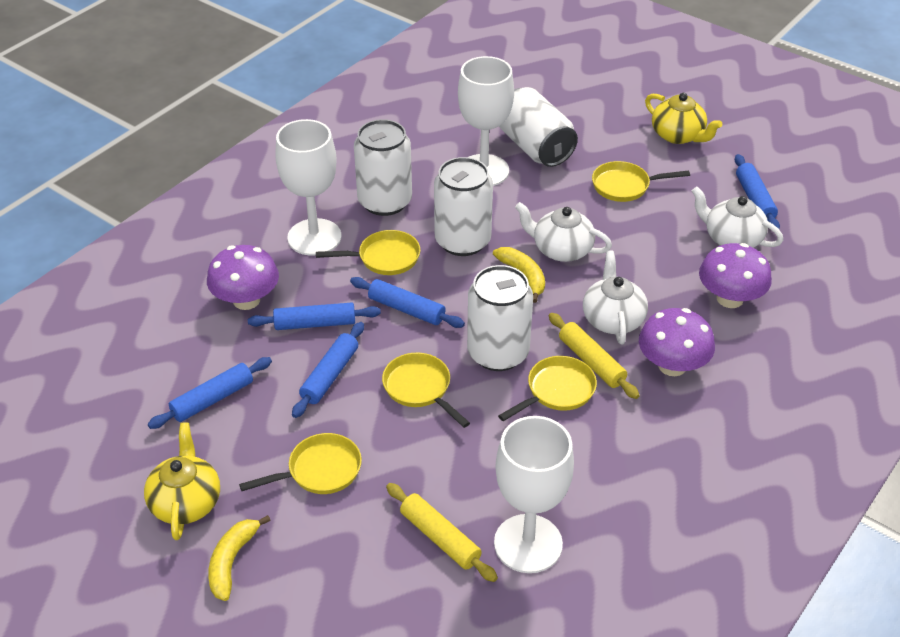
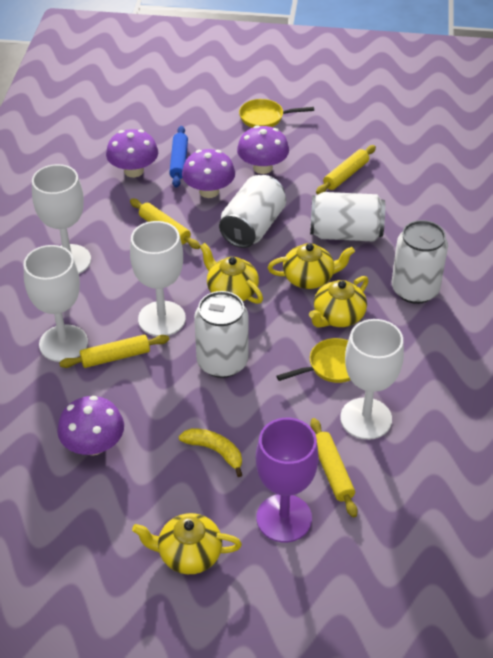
blue rolling pin: 5 -> 1
purple goblet: 0 -> 1
purple mushroom: 3 -> 4
white goblet: 3 -> 4
white teapot: 3 -> 0
yellow banana: 2 -> 1
yellow pan: 5 -> 2
yellow rolling pin: 2 -> 4
yellow teapot: 2 -> 4

